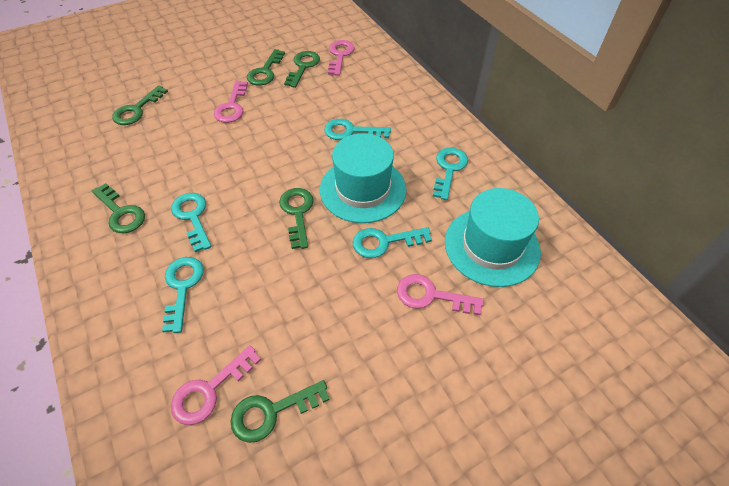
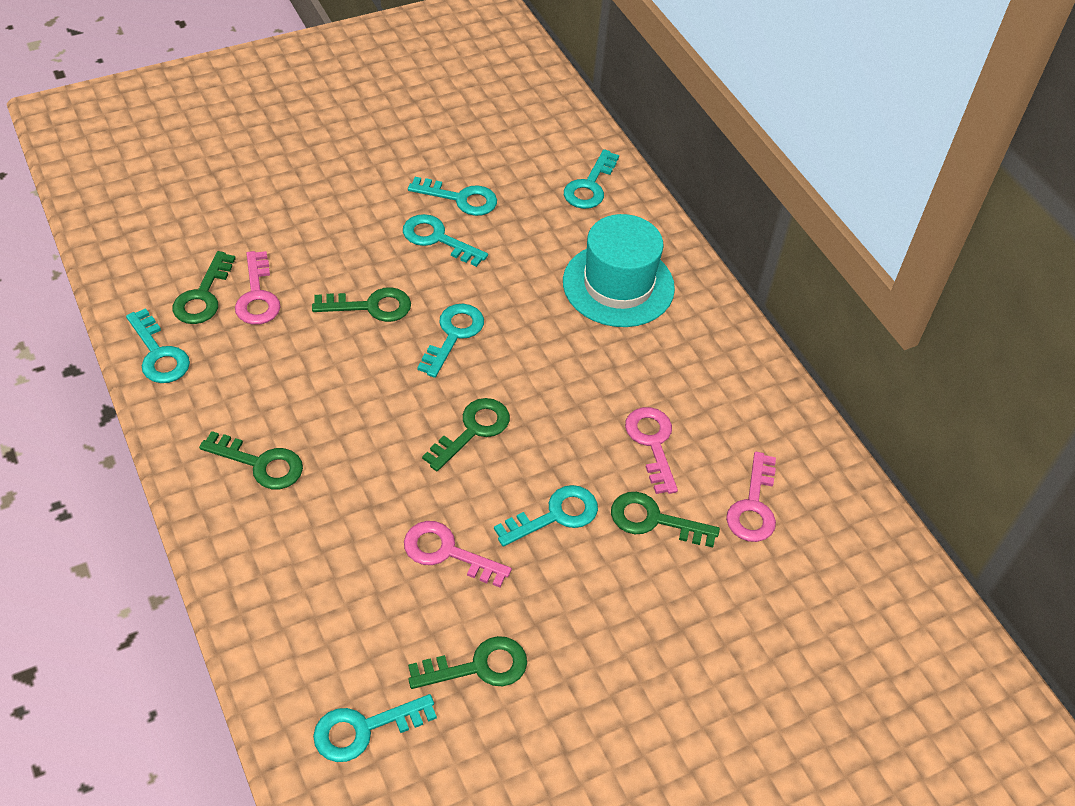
turquoise hat: 2 -> 1
turquoise key: 5 -> 7

